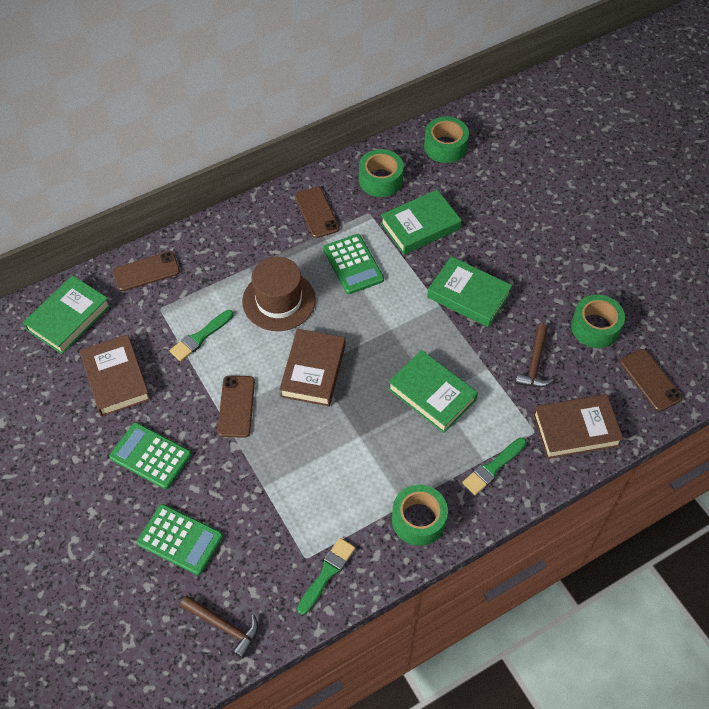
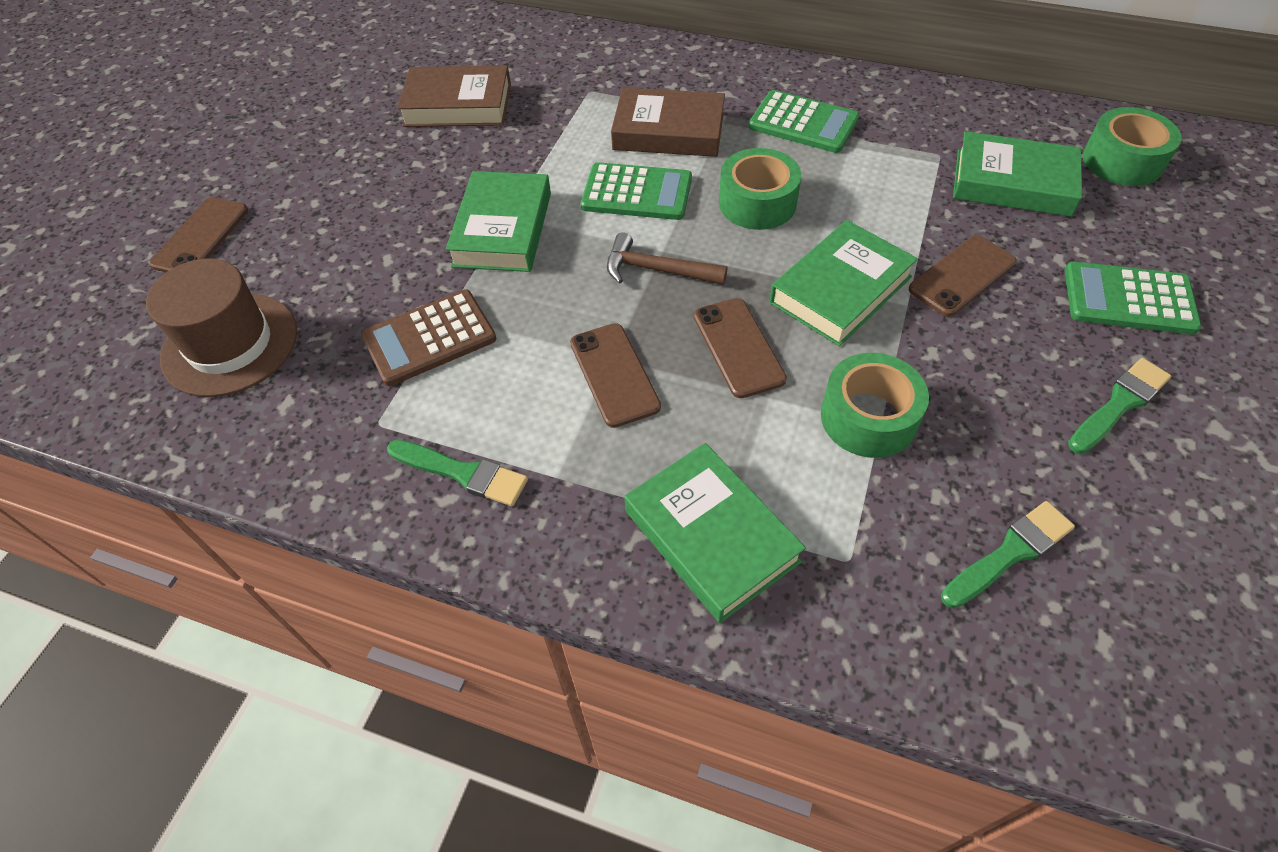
brown book: 3 -> 2
brown calculator: 0 -> 1
brown hammer: 2 -> 1
green tape: 4 -> 3

